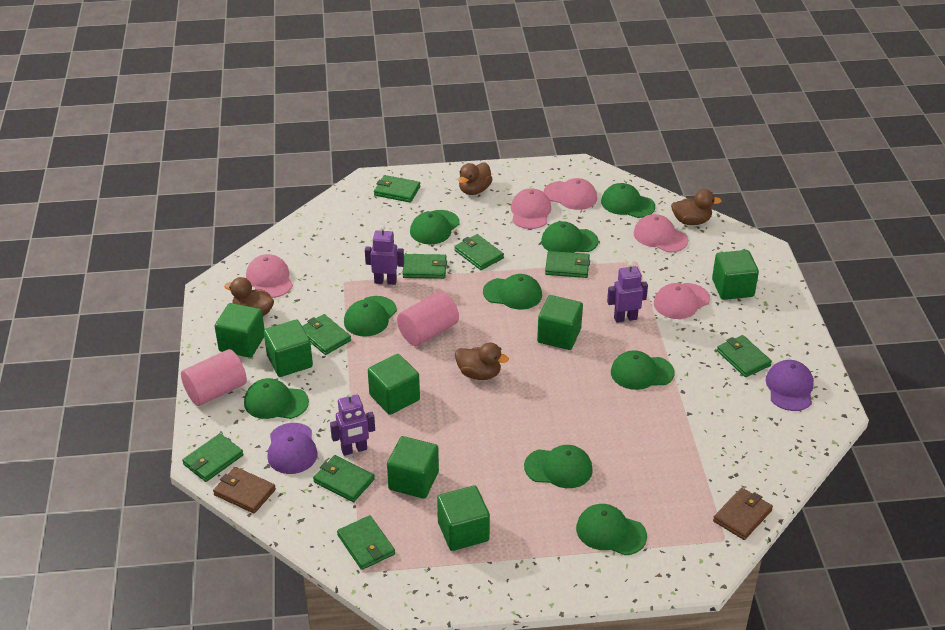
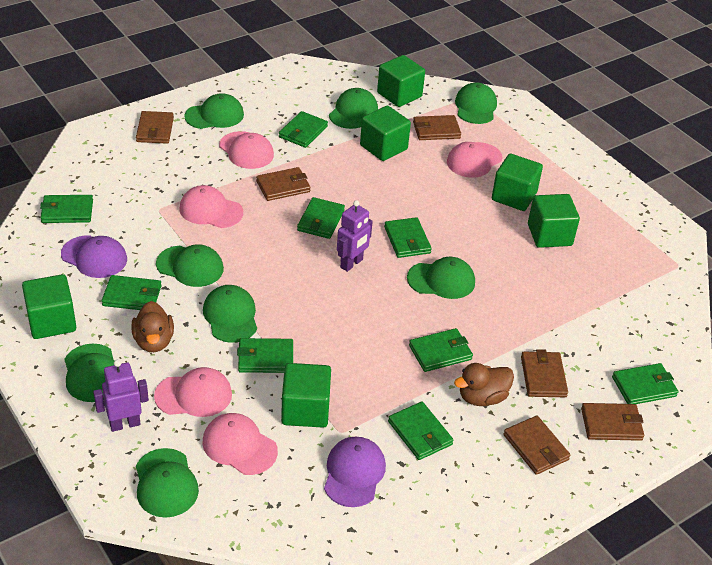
brown duck: 4 -> 2
brown wallet: 2 -> 6
green cap: 9 -> 8
green cube: 7 -> 6
pink cylinder: 2 -> 0
purple robot: 3 -> 2

